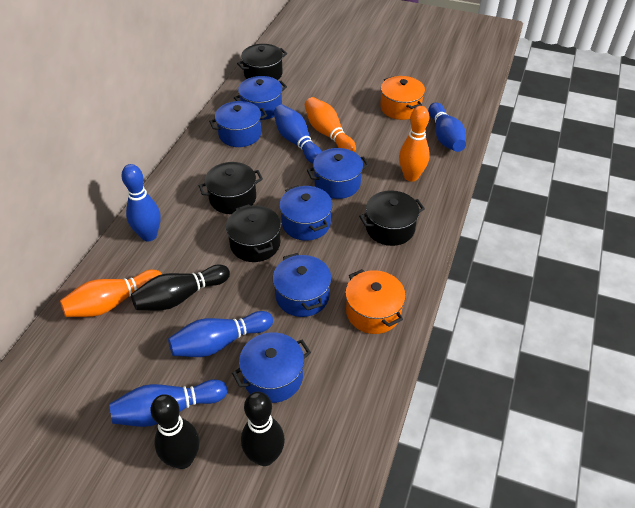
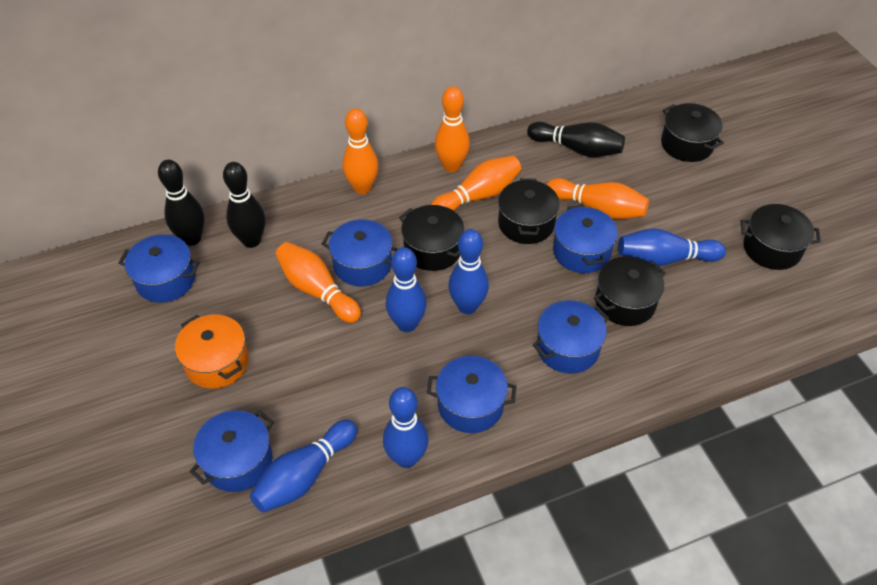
black pot: 4 -> 5
orange bowling pin: 3 -> 5
orange pot: 2 -> 1

